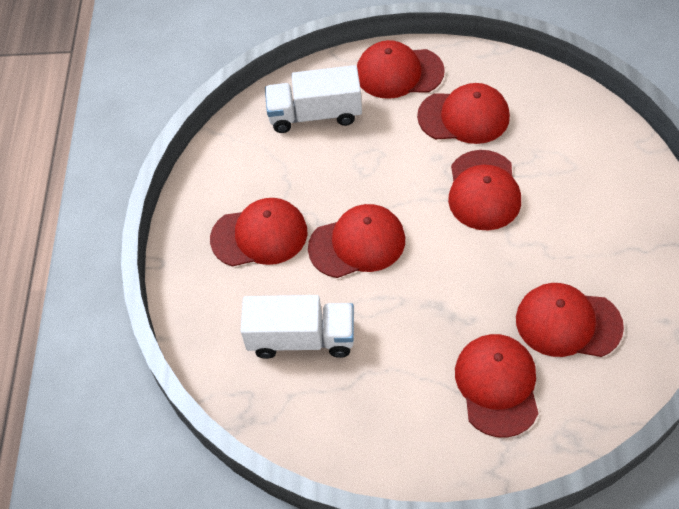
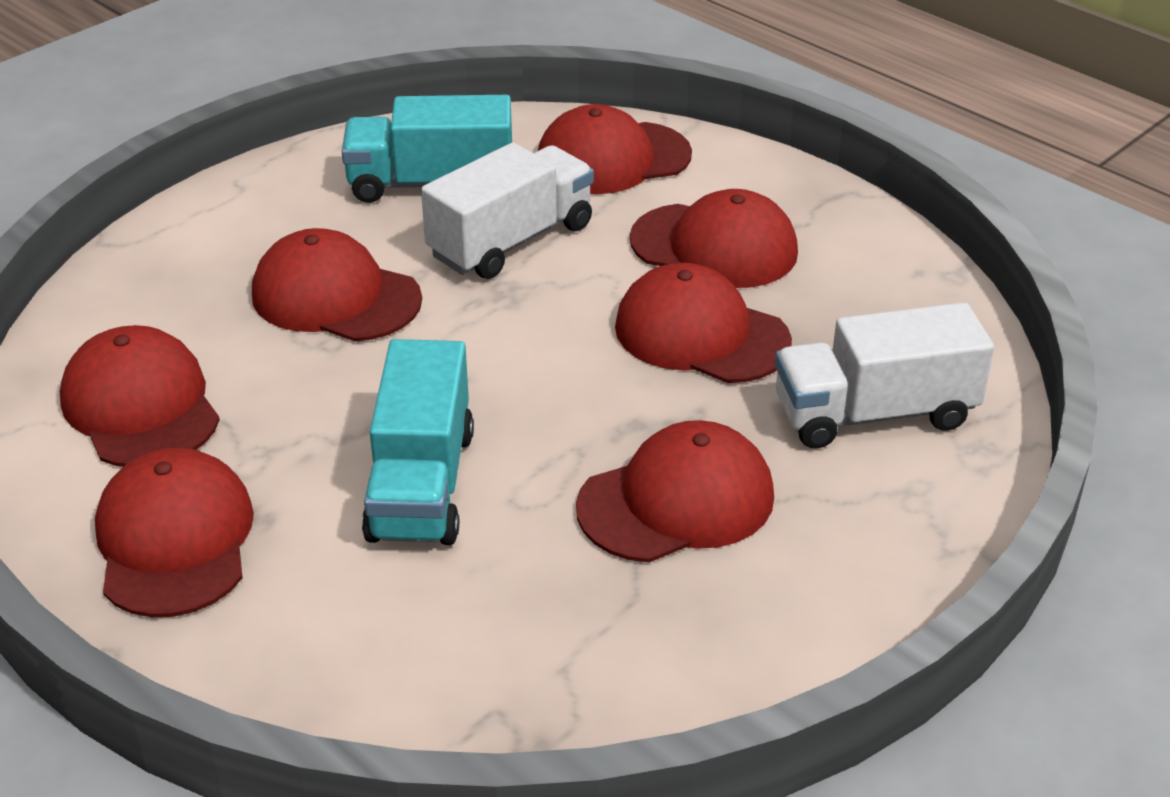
turquoise truck: 0 -> 2

